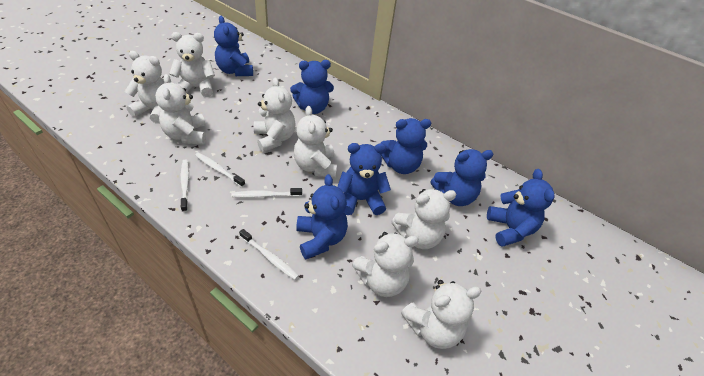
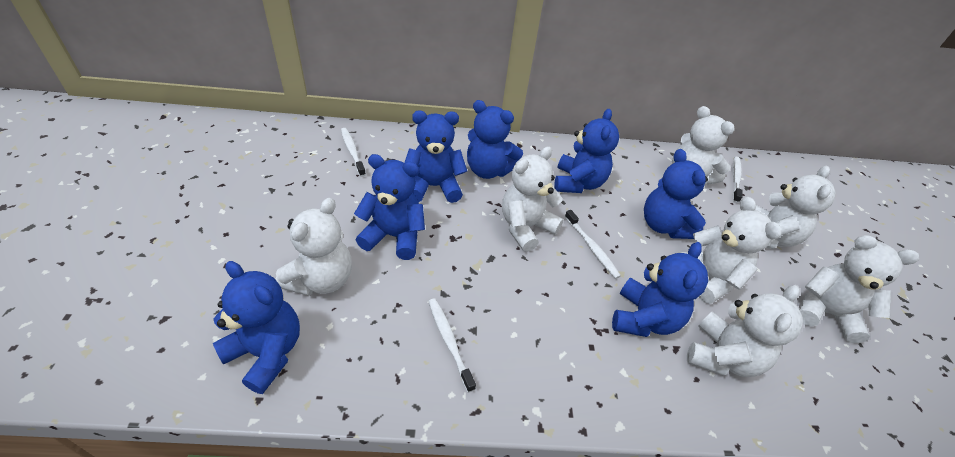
white teddy bear: 8 -> 7

